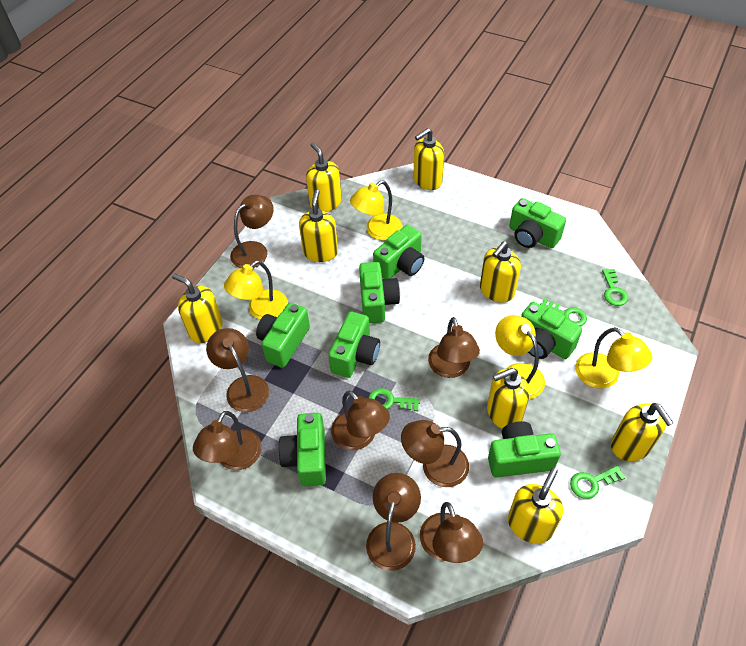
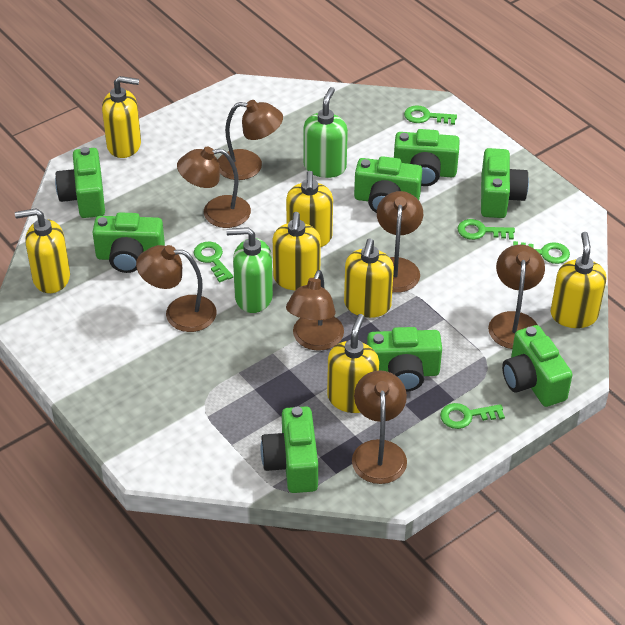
brown lamp: 8 -> 7
green key: 4 -> 5
green soap dispenser: 0 -> 2
yellow lamp: 4 -> 0
yellow soap dispenser: 8 -> 7

